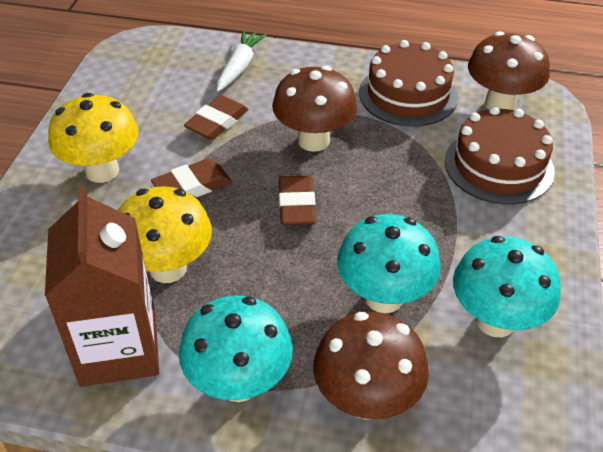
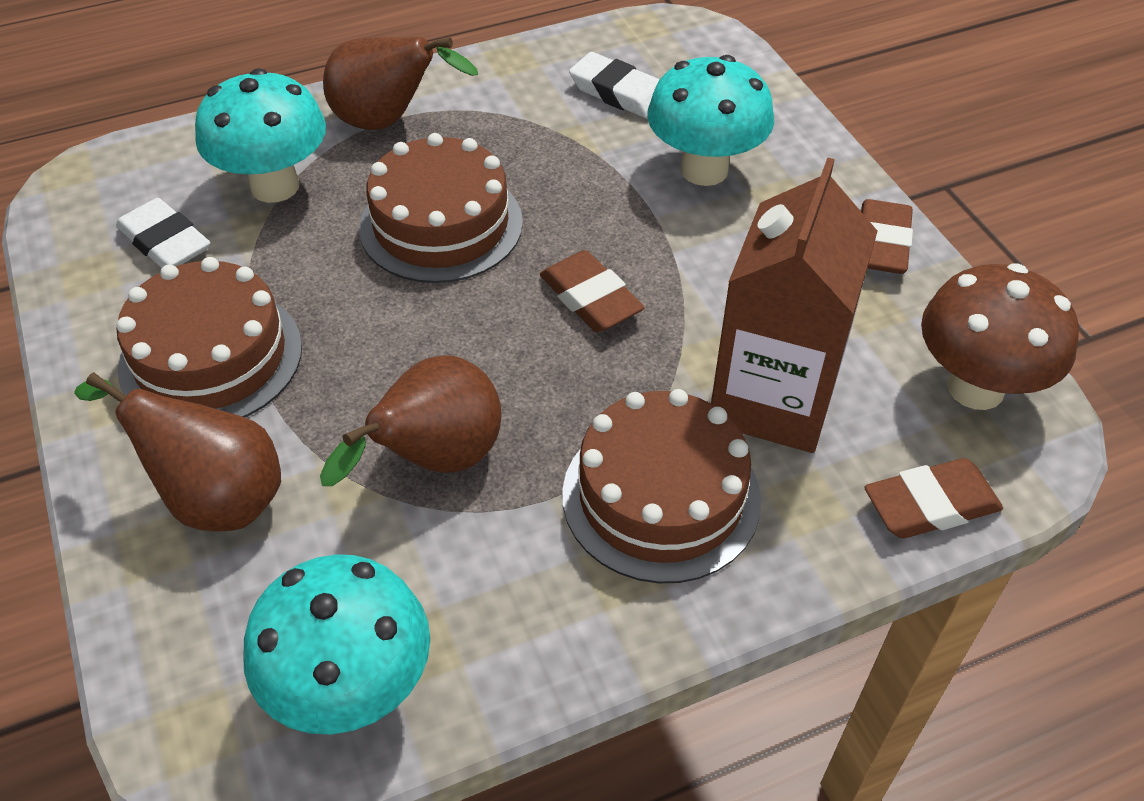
brown cake: 2 -> 3
brown mushroom: 3 -> 1
brown pear: 0 -> 3
white carrot: 1 -> 0
white eraser: 0 -> 2
yellow mushroom: 2 -> 0

